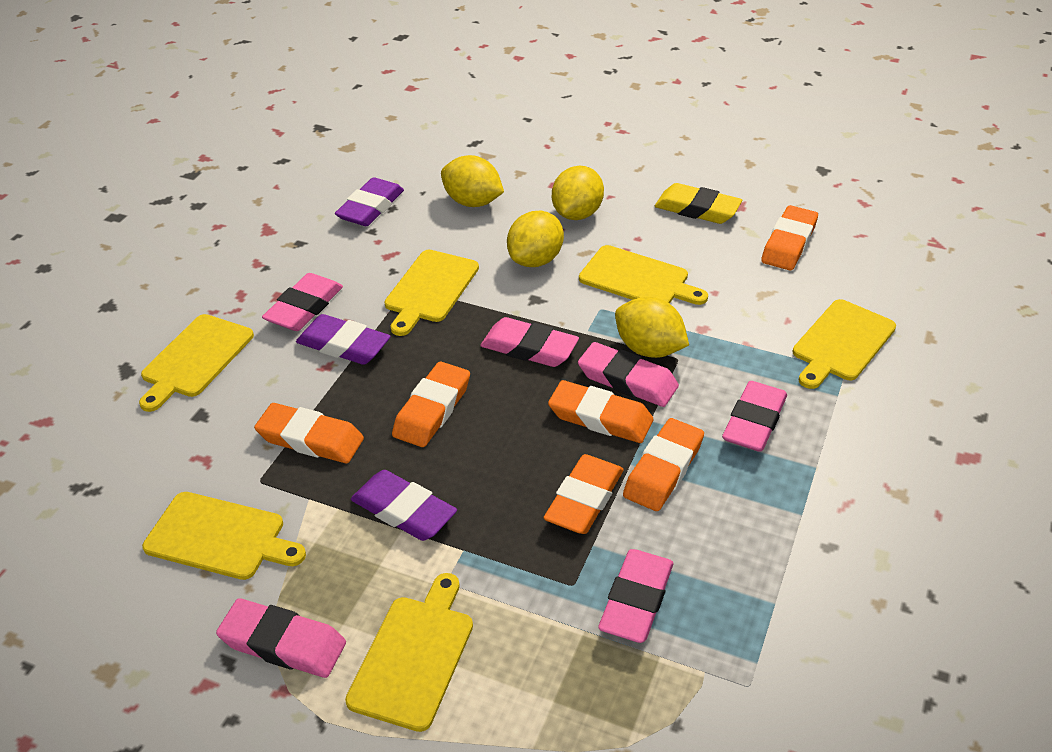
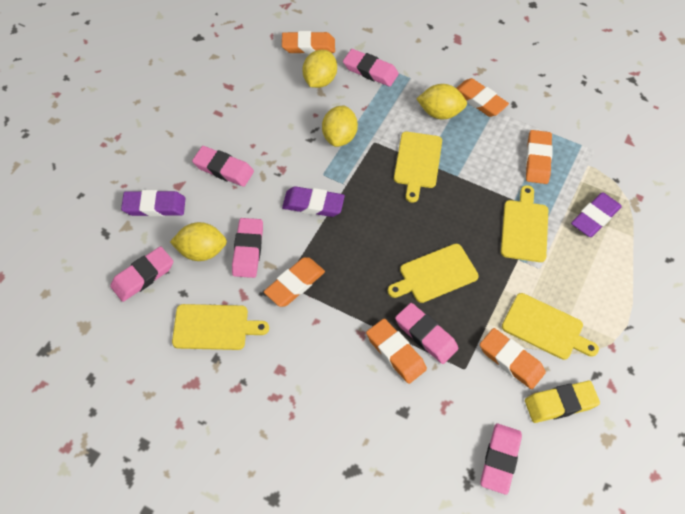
yellow cutting board: 6 -> 5

